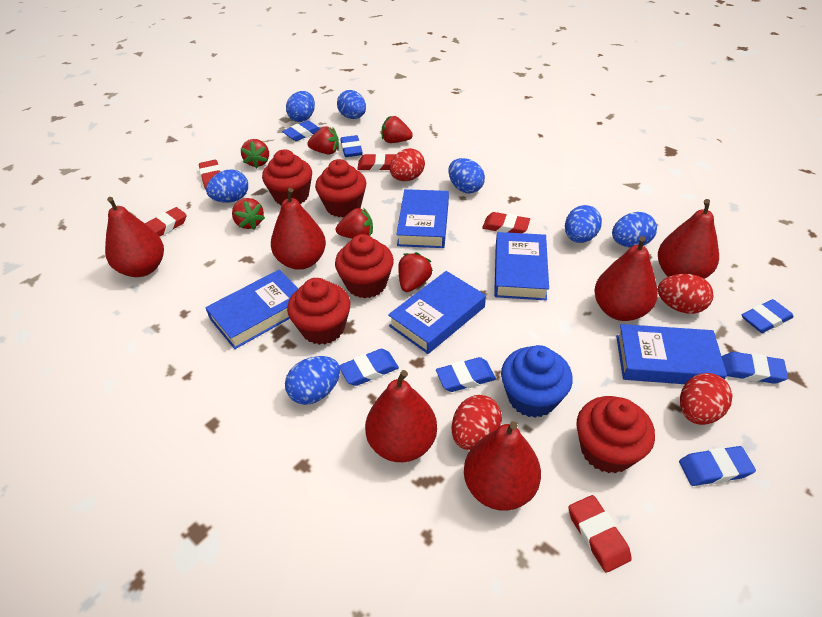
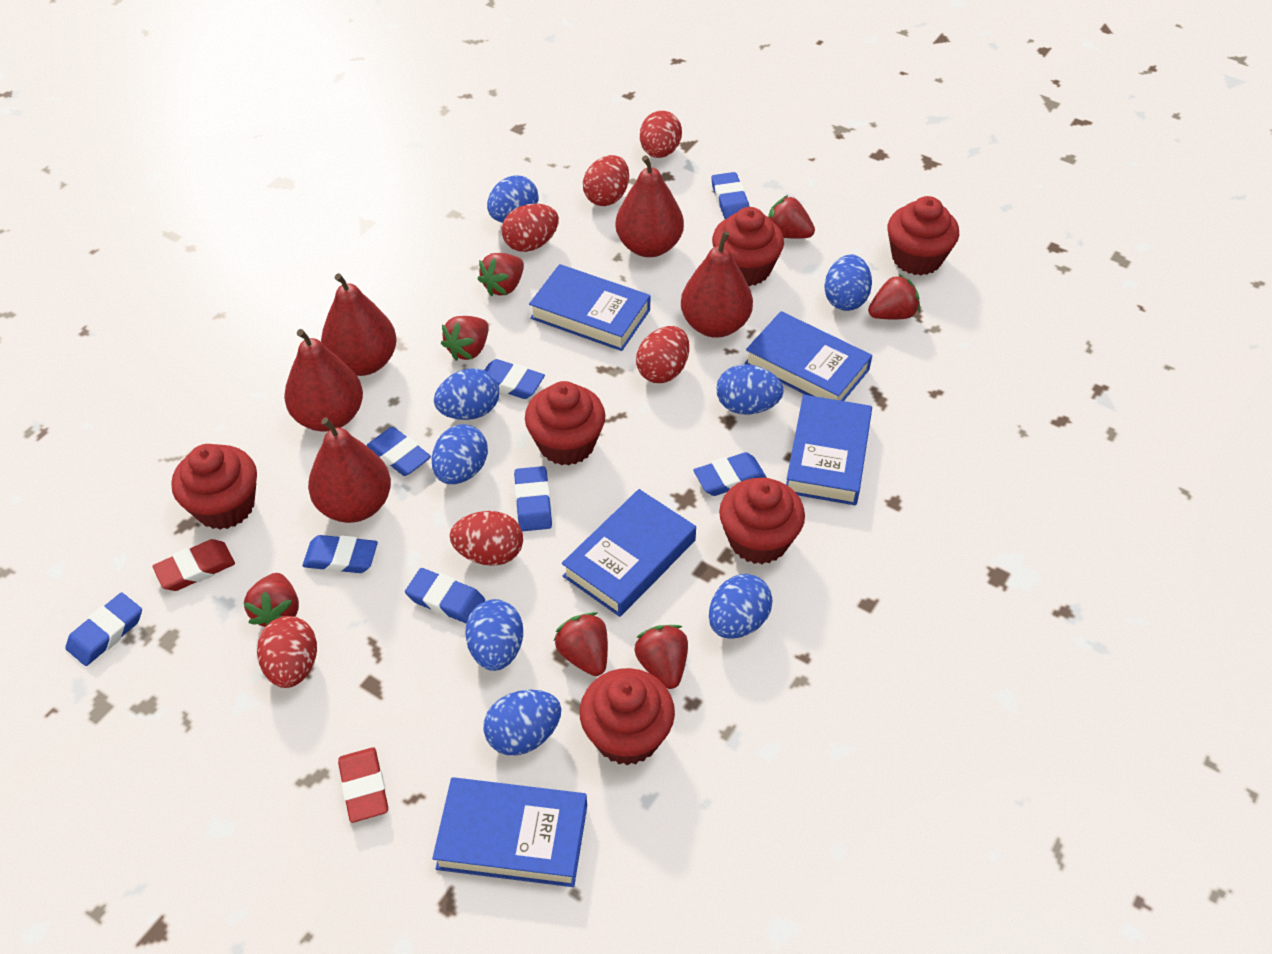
blue cupcake: 1 -> 0
blue egg: 7 -> 8
blue eraser: 7 -> 8
red cupcake: 5 -> 6
red egg: 4 -> 6
red eraser: 5 -> 2
red pear: 6 -> 5
red strawberry: 6 -> 7

